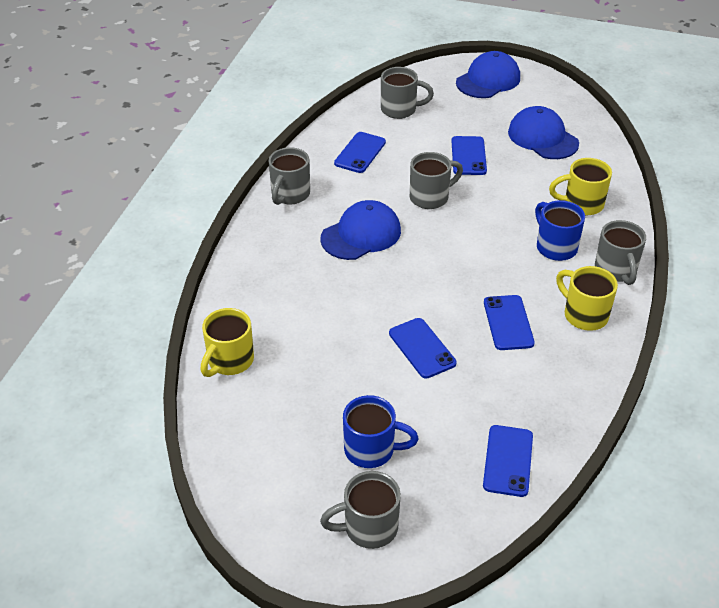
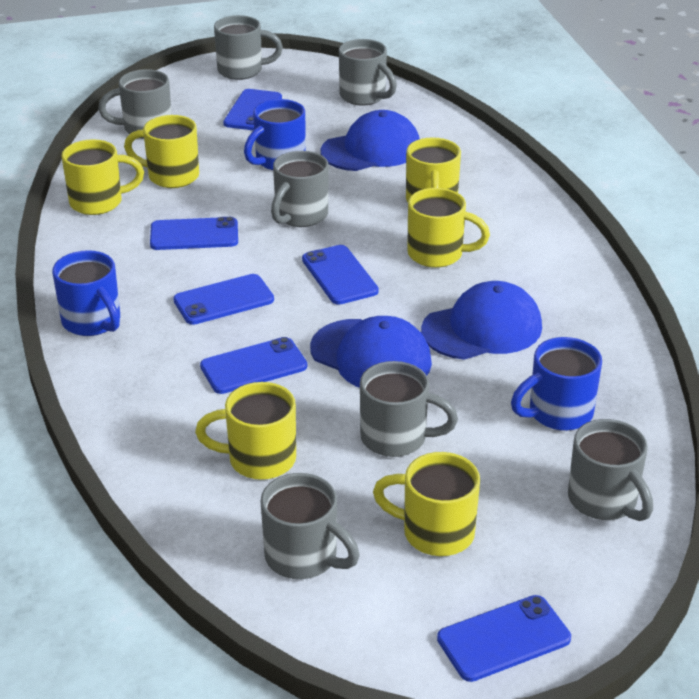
blue mug: 2 -> 3
blue phone: 5 -> 6
grey mug: 5 -> 7
yellow mug: 3 -> 6

